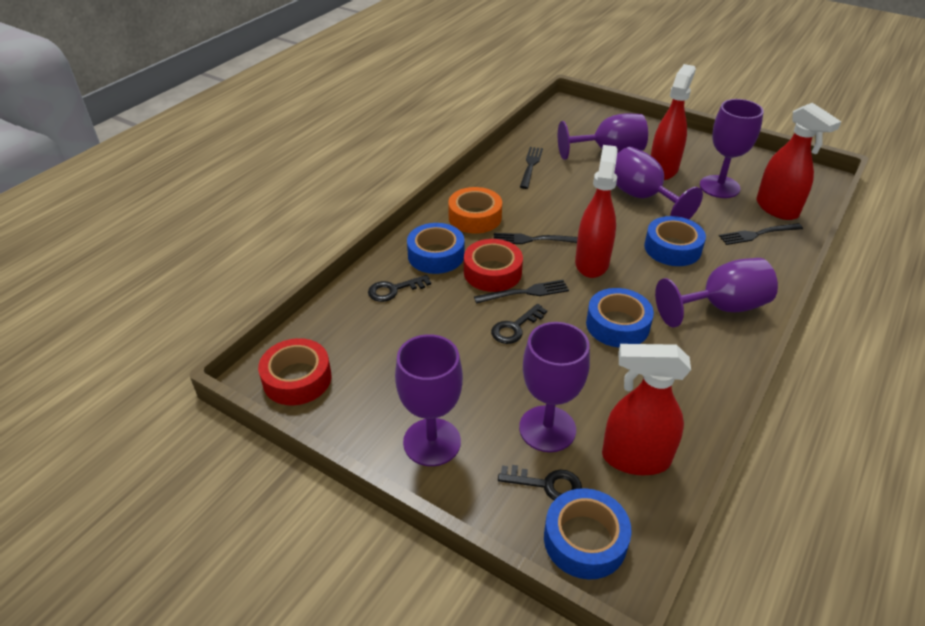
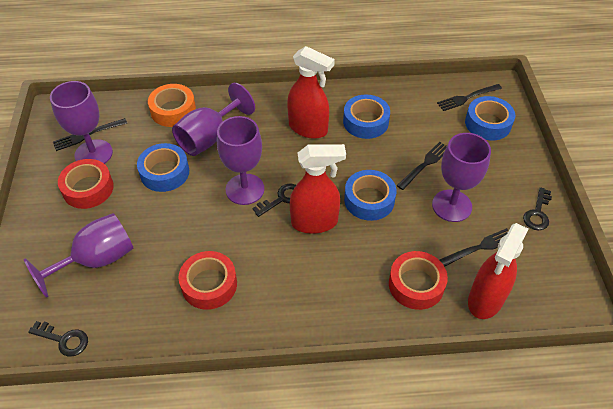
purple goblet: 6 -> 5
red spray bottle: 4 -> 3
red tape: 2 -> 3

